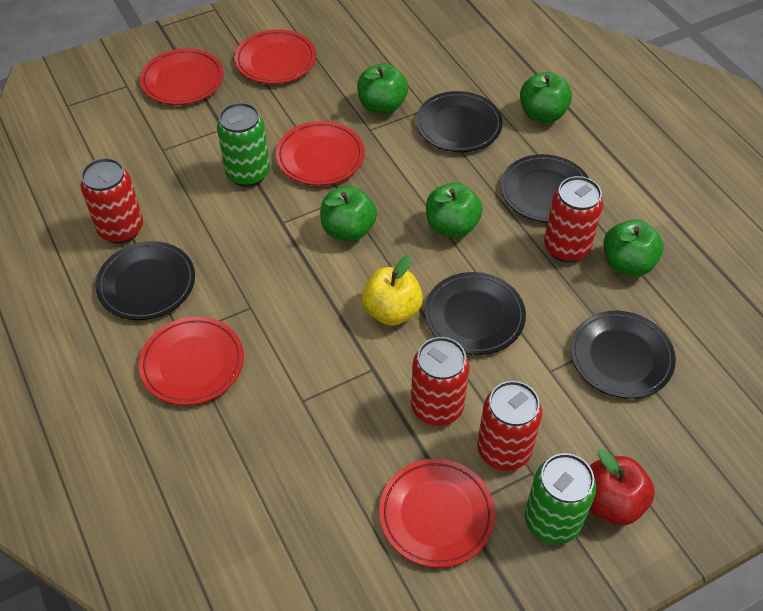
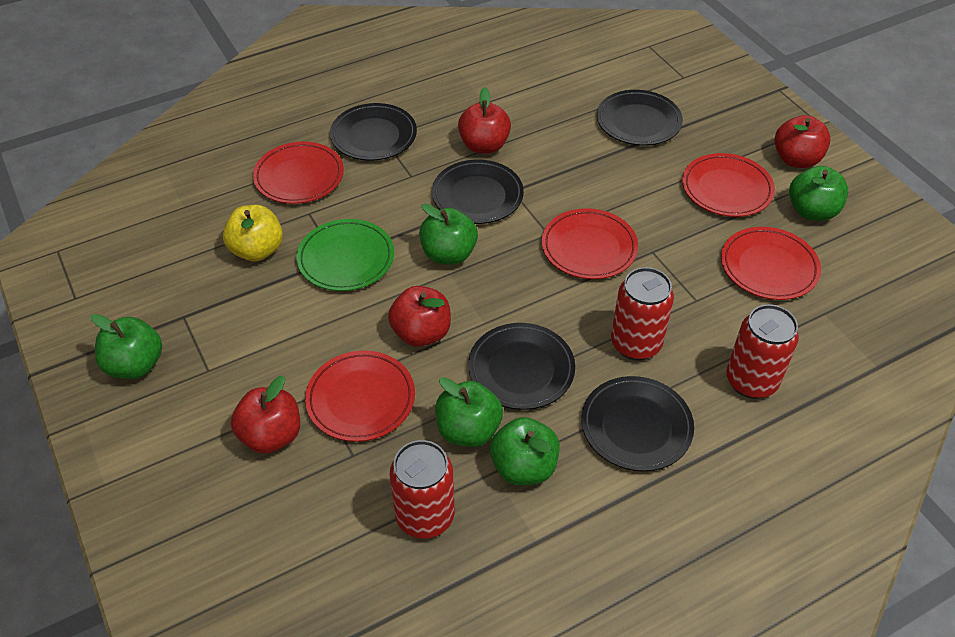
green can: 2 -> 0
green plate: 0 -> 1
red apple: 1 -> 4
red can: 4 -> 3

